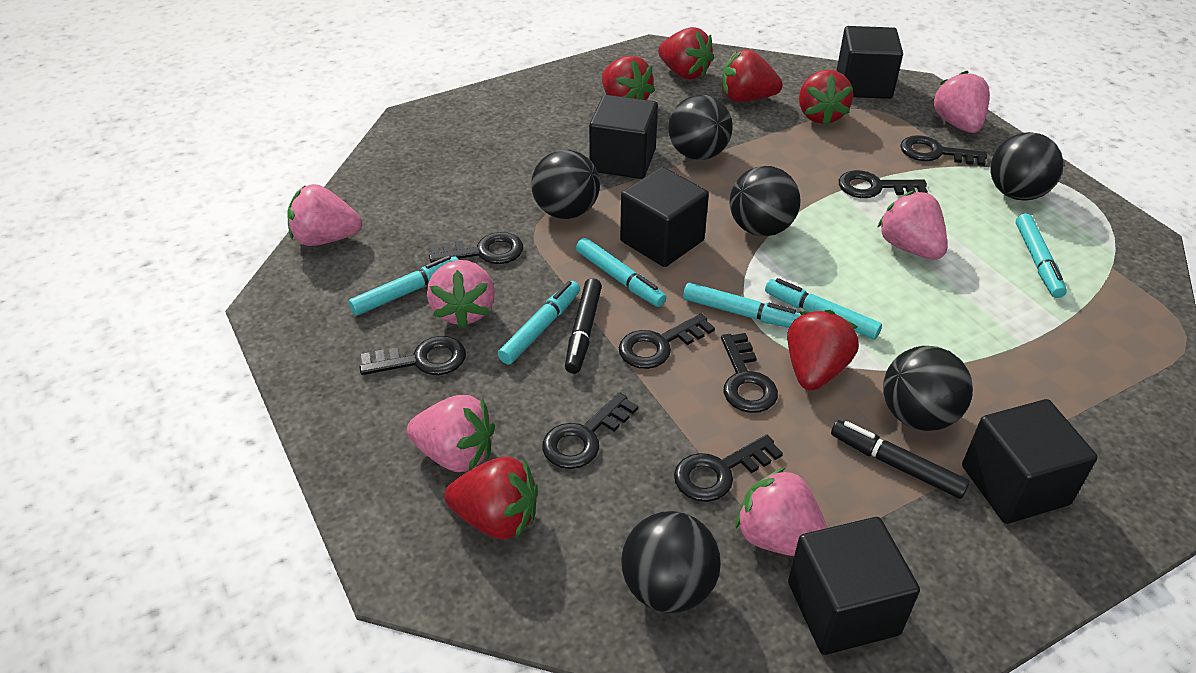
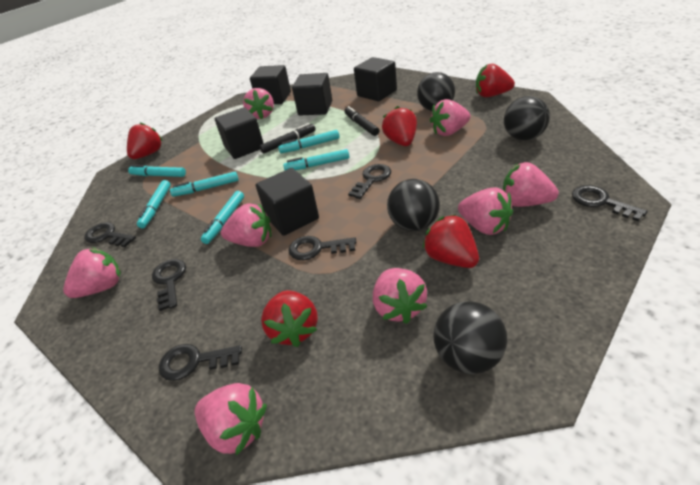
black ball: 6 -> 4
black key: 8 -> 6
pink strawberry: 6 -> 8
red strawberry: 6 -> 5

